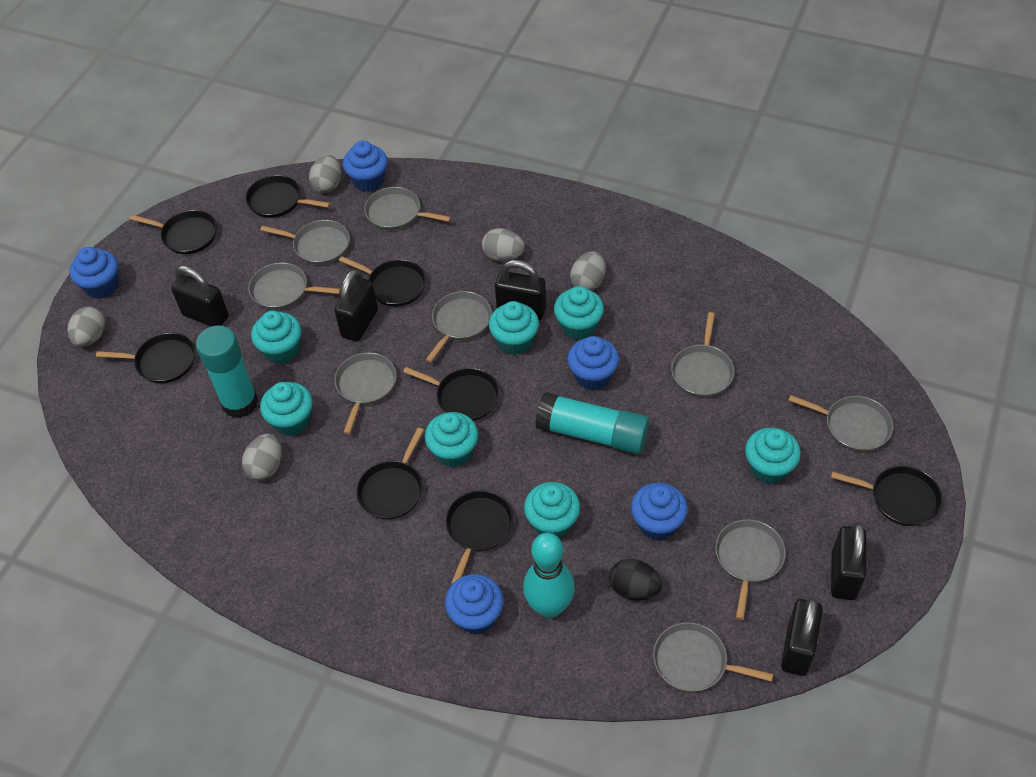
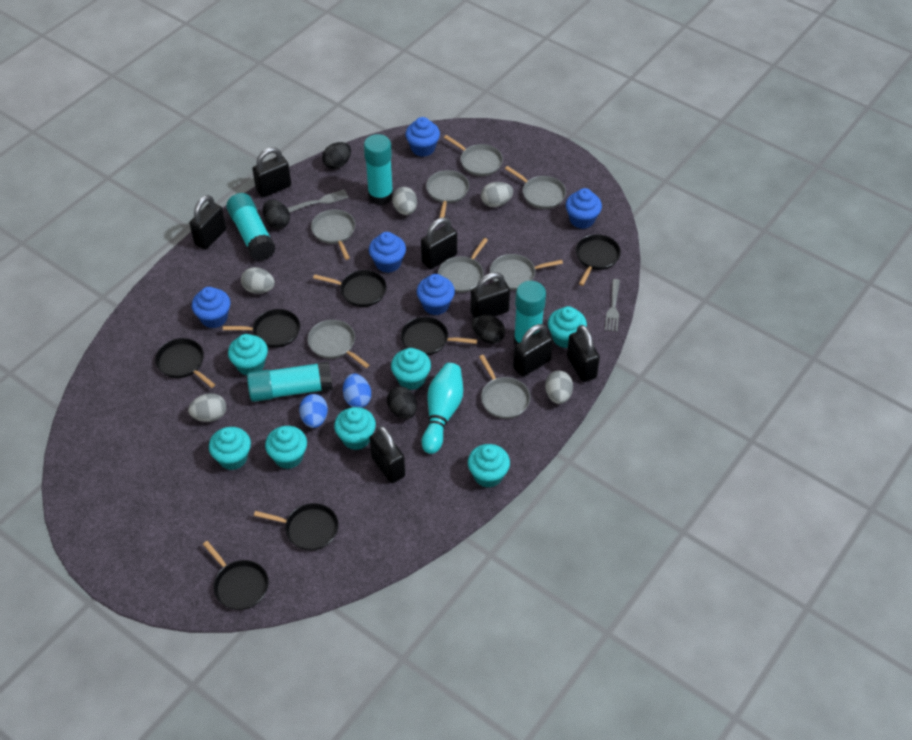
black egg: 1 -> 4
black padlock: 5 -> 7
black pan: 8 -> 7
blue egg: 0 -> 2
grey fork: 0 -> 2
grey pan: 9 -> 8
turquoise glue stick: 2 -> 4

